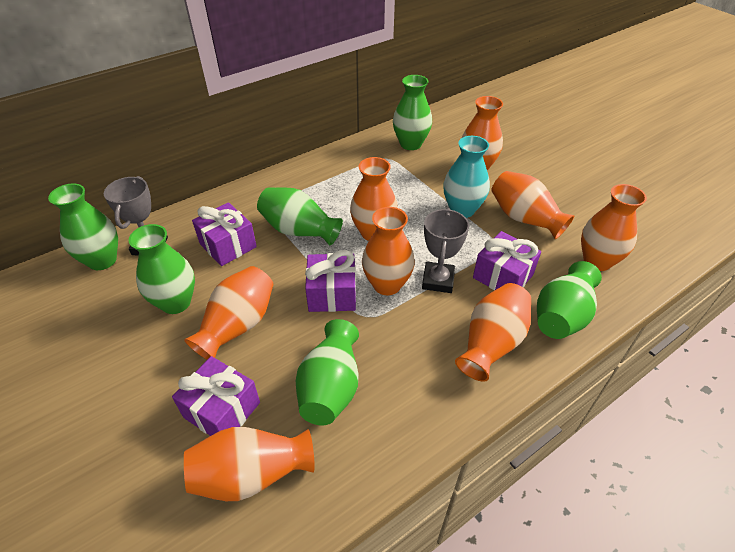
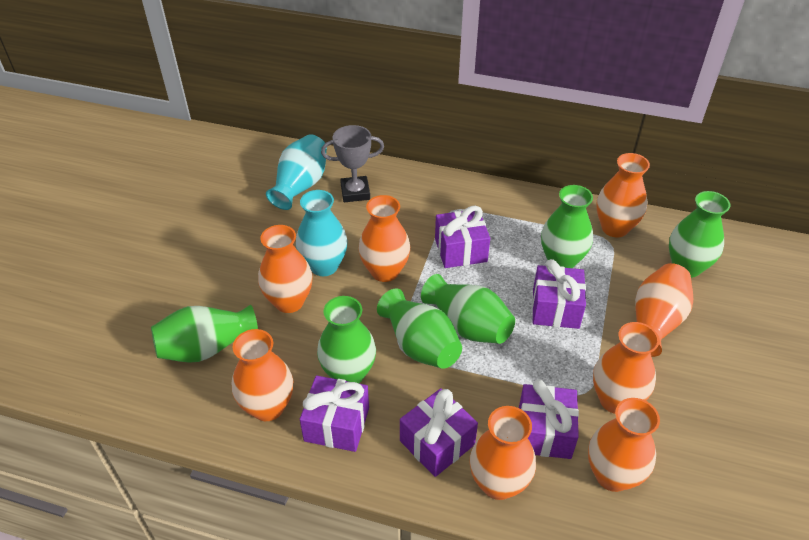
grey trophy: 2 -> 1
purple gift: 4 -> 5
turquoise vase: 1 -> 2

